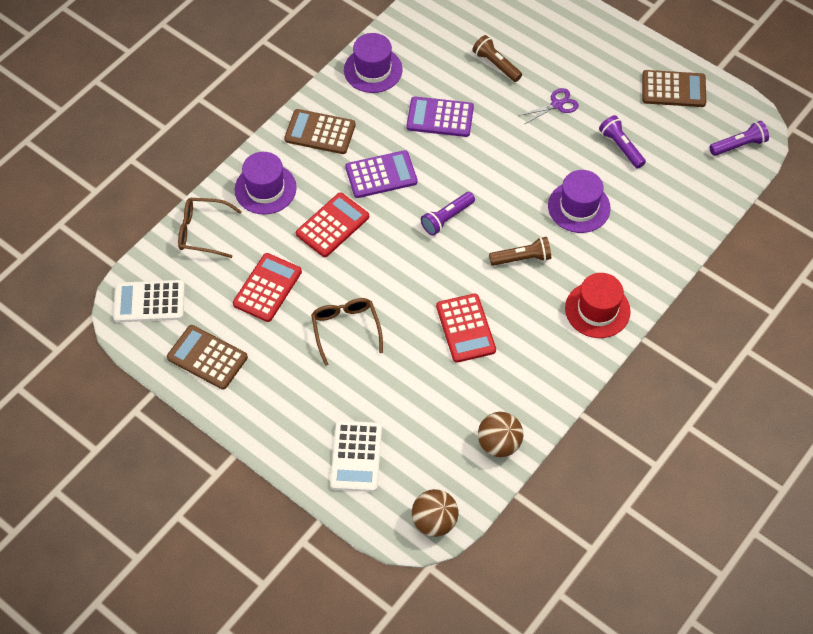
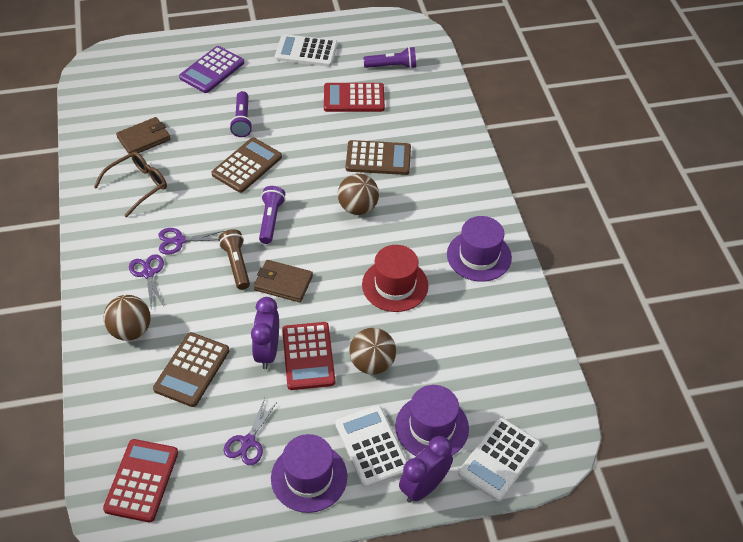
brown ball: 2 -> 3
brown flashlight: 2 -> 1
brown glasses: 2 -> 1
brown wallet: 0 -> 2
purple calculator: 2 -> 1
purple clock: 0 -> 2
purple scissors: 1 -> 3
white calculator: 2 -> 3

